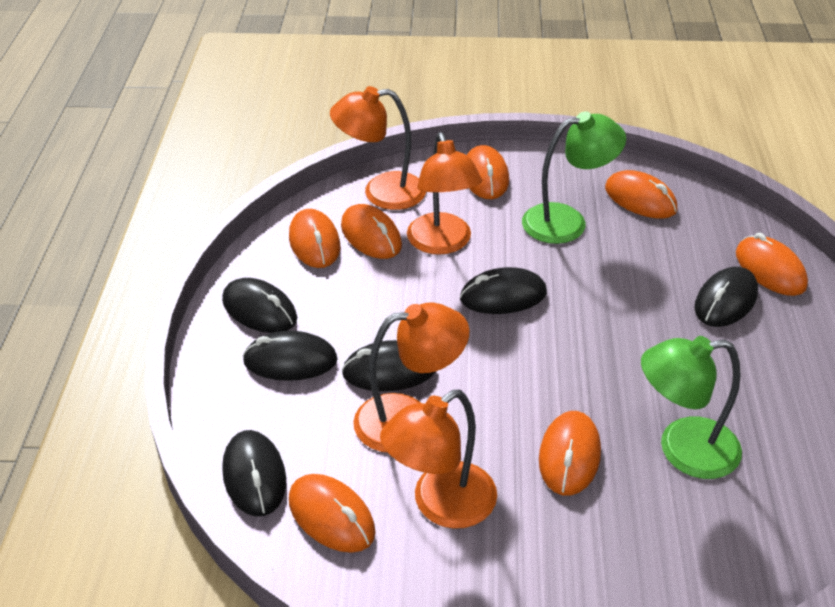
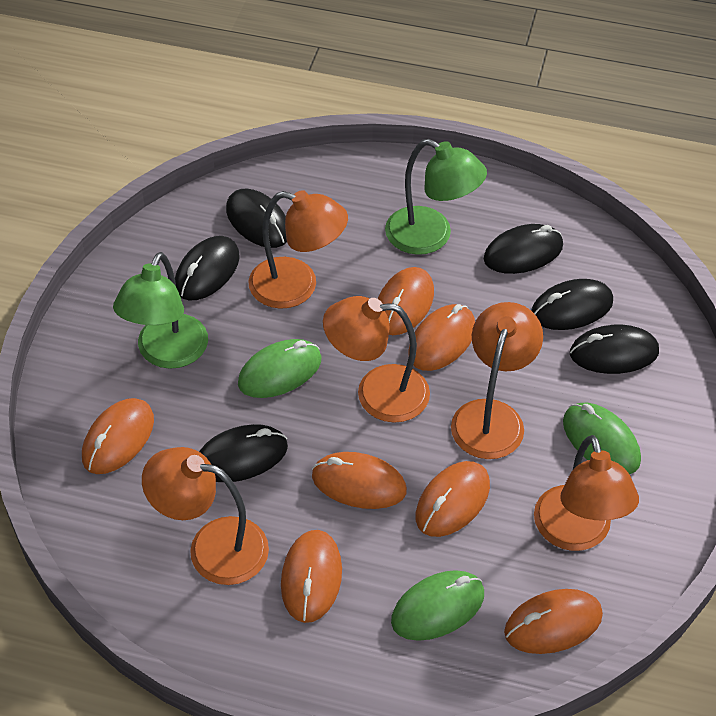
green mouse: 0 -> 3
orange lamp: 4 -> 5

